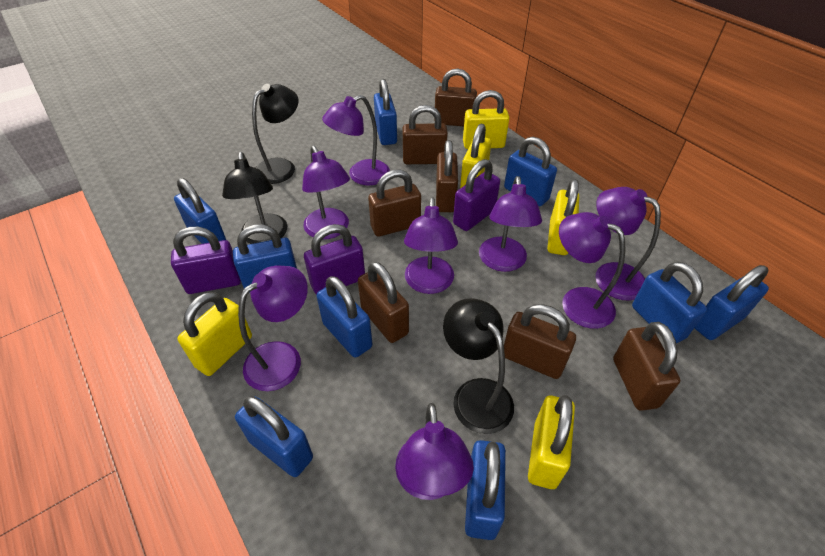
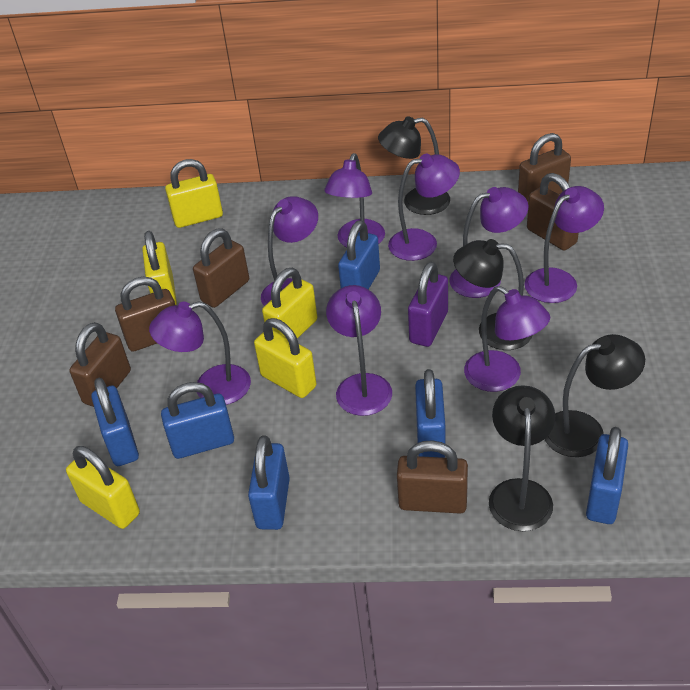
black lamp: 3 -> 4
blue padlock: 9 -> 6
brown padlock: 7 -> 6
purple padlock: 3 -> 1

